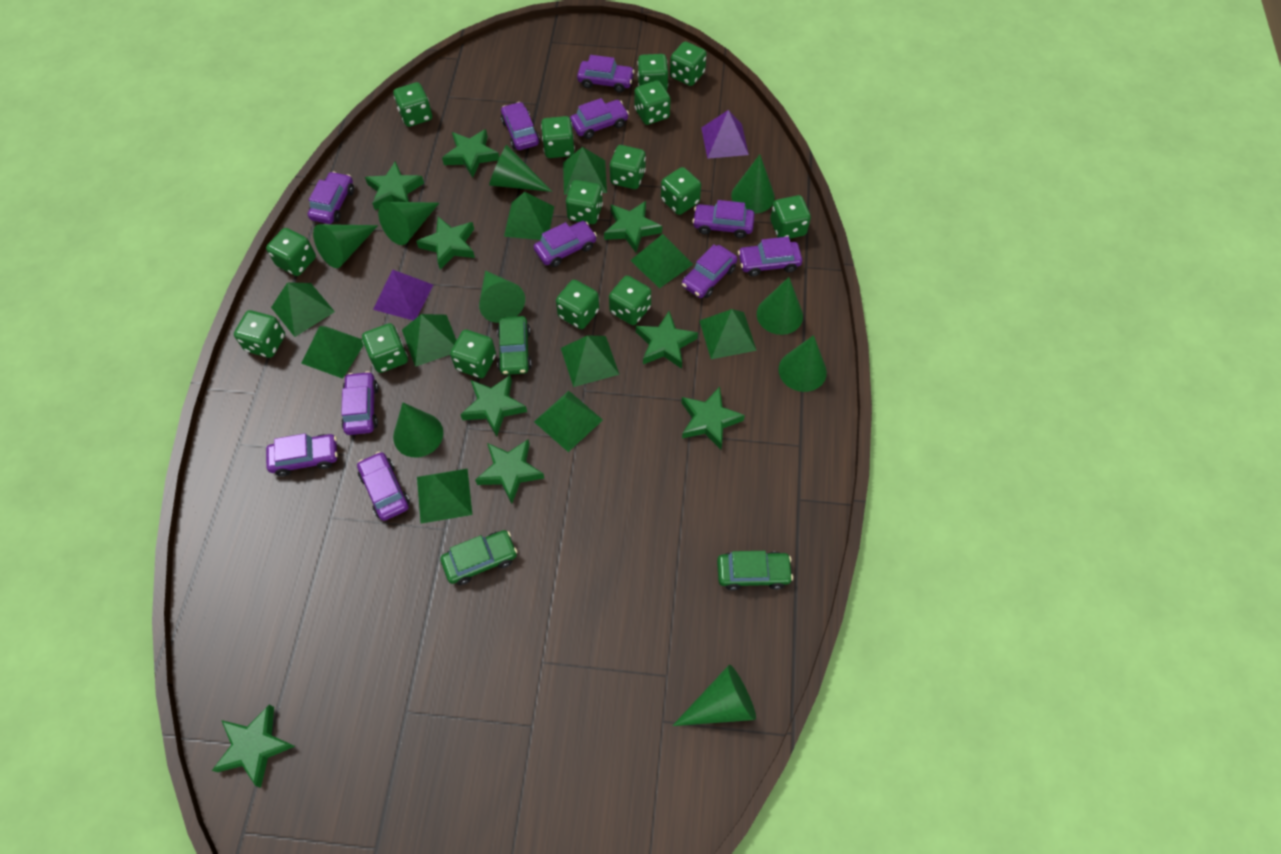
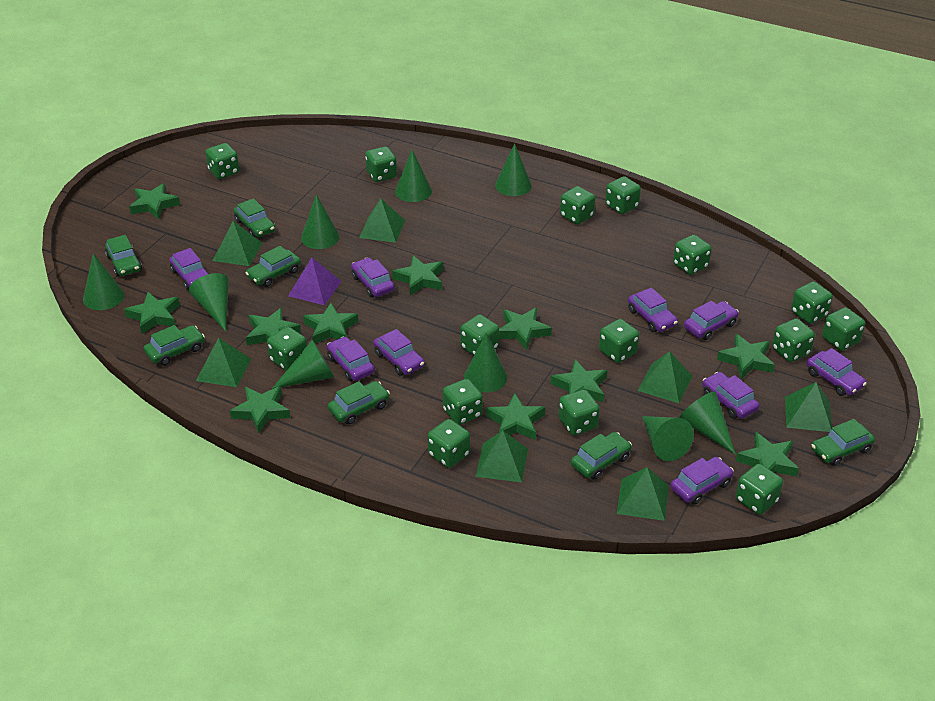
green car: 3 -> 7
green pyramid: 10 -> 7
green star: 9 -> 11
purple car: 11 -> 9
purple pyramid: 2 -> 1

